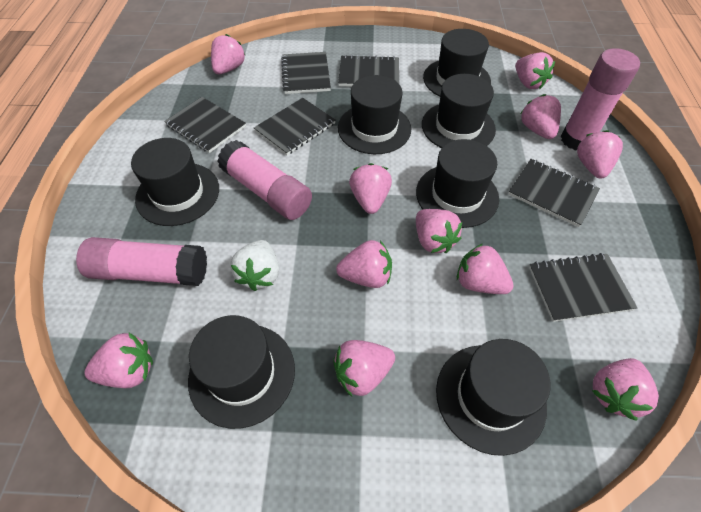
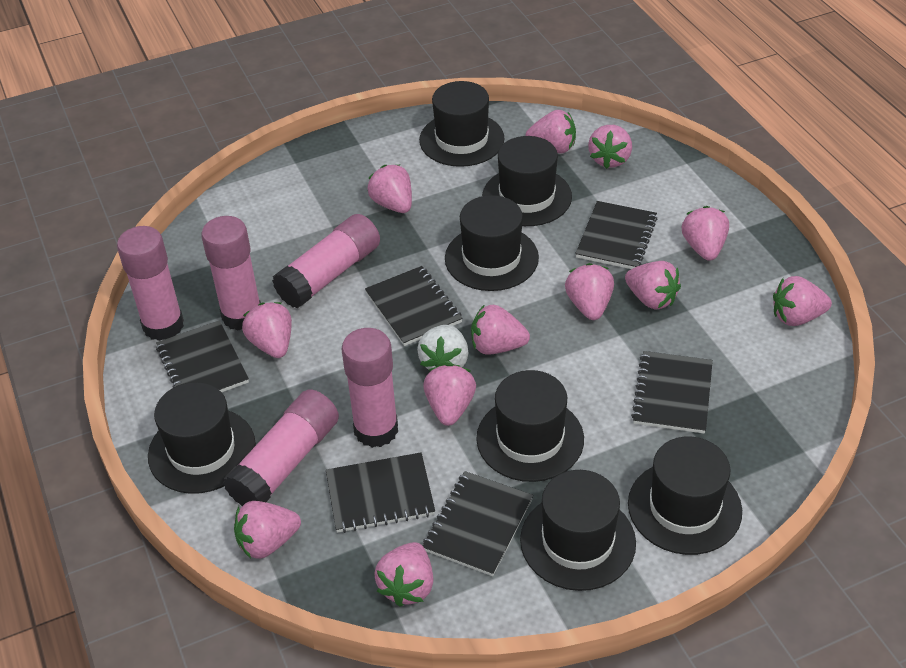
pink glue stick: 3 -> 5
pink strawberry: 11 -> 12

